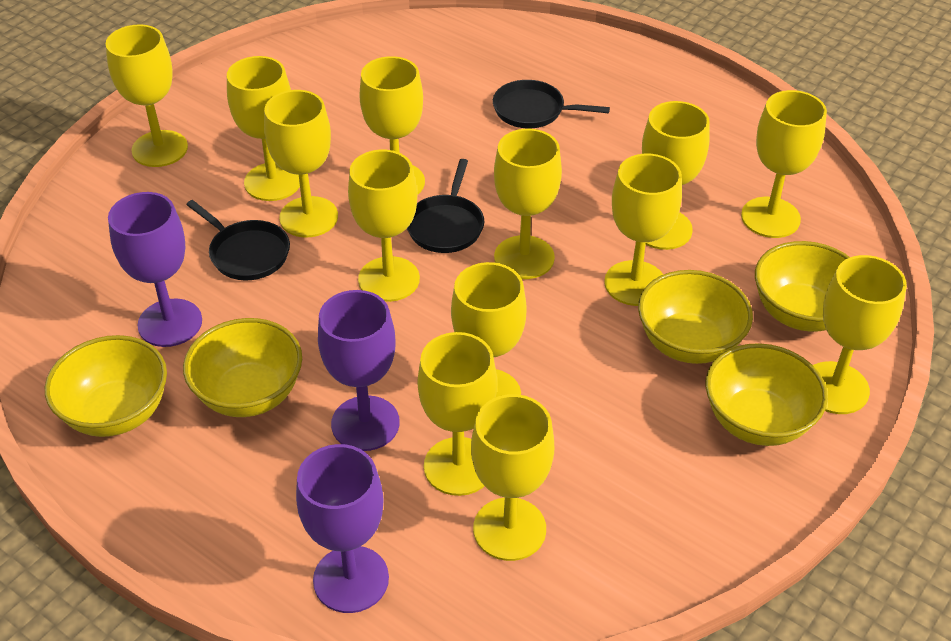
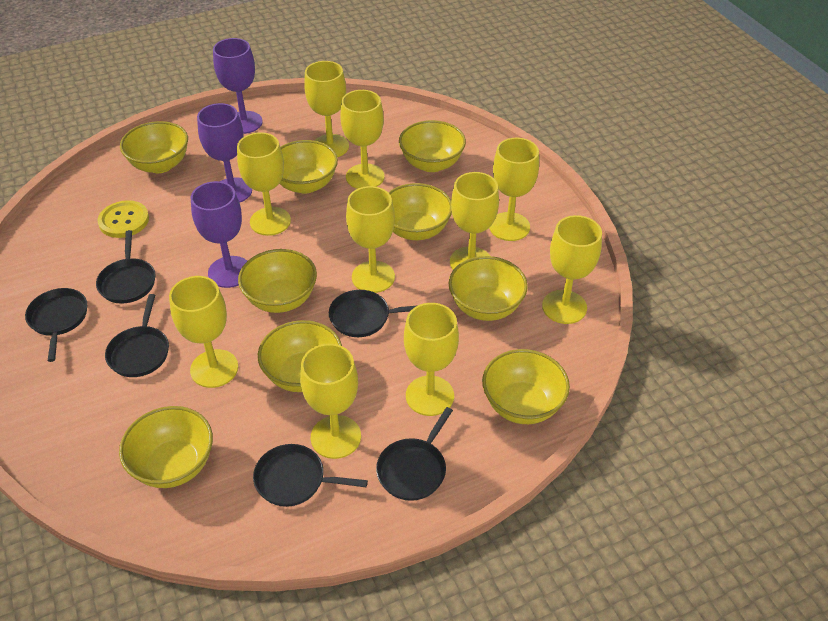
black pan: 3 -> 6
yellow bowl: 5 -> 9
yellow button: 0 -> 1
yellow goblet: 13 -> 10

